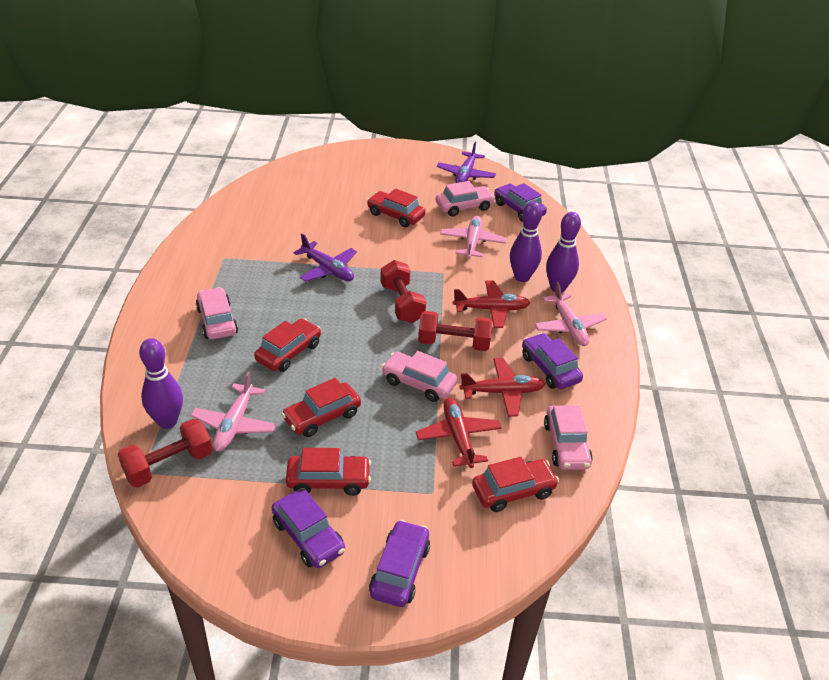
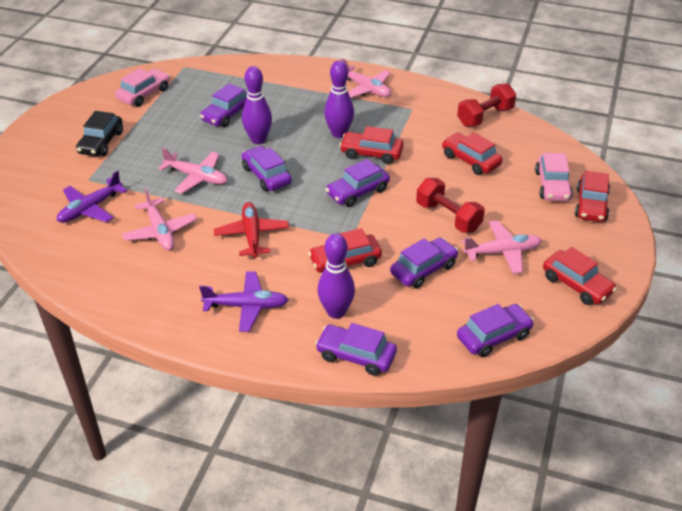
black car: 0 -> 1
pink car: 4 -> 2
pink plane: 3 -> 4
purple car: 4 -> 6
red dumbbell: 3 -> 2
red plane: 3 -> 1

